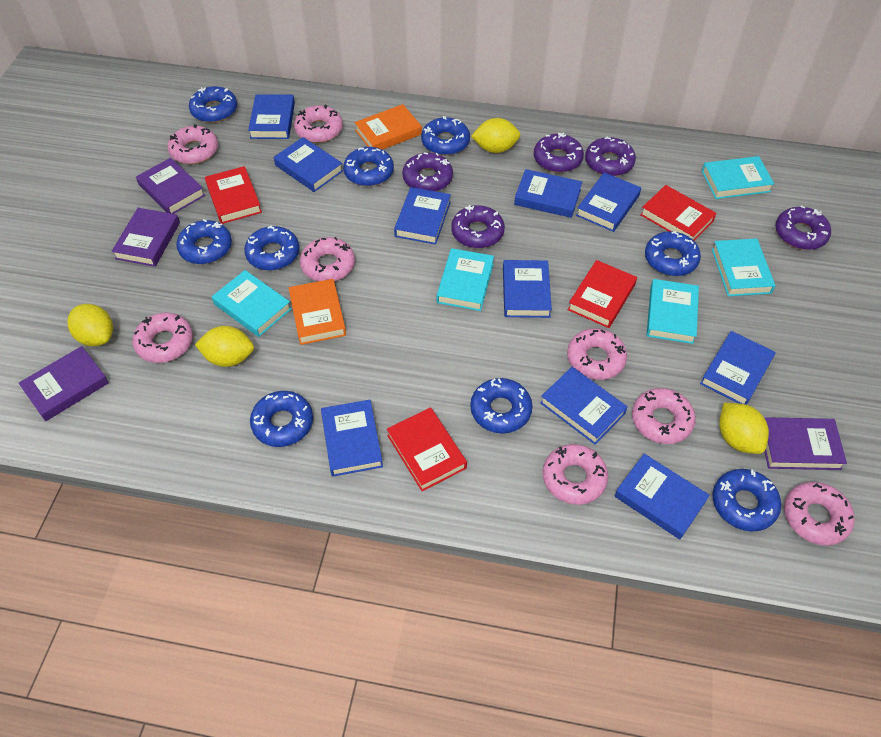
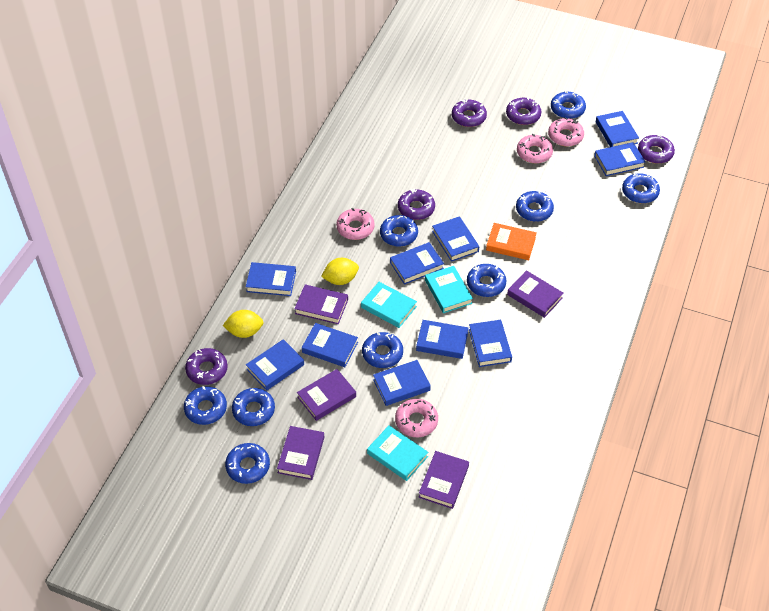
orange book: 2 -> 1
pink donut: 8 -> 4
purple book: 4 -> 5
red book: 4 -> 0
turquoise book: 5 -> 3
yellow lemon: 4 -> 2

